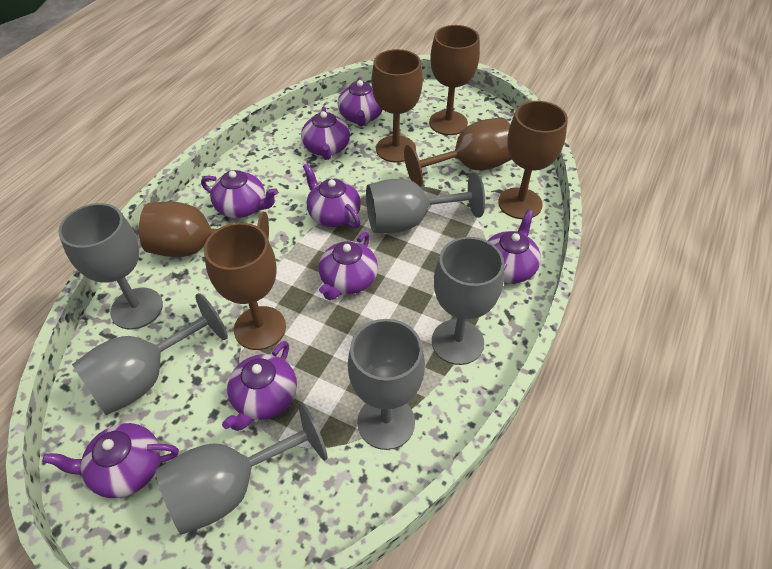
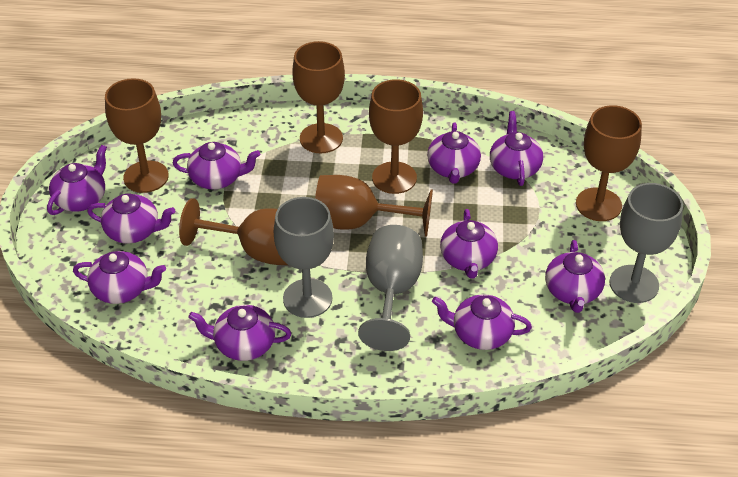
grey goblet: 6 -> 3
purple teapot: 8 -> 10

